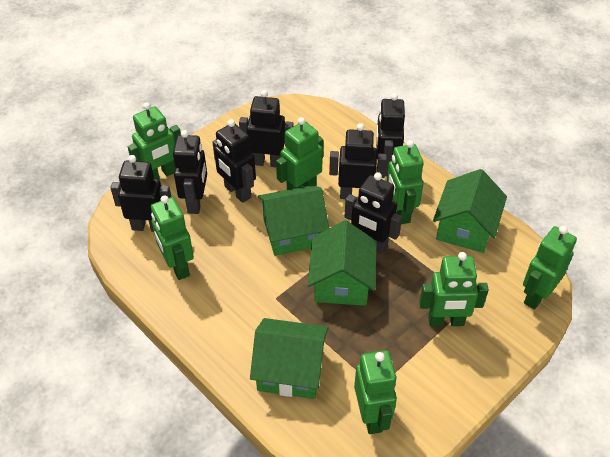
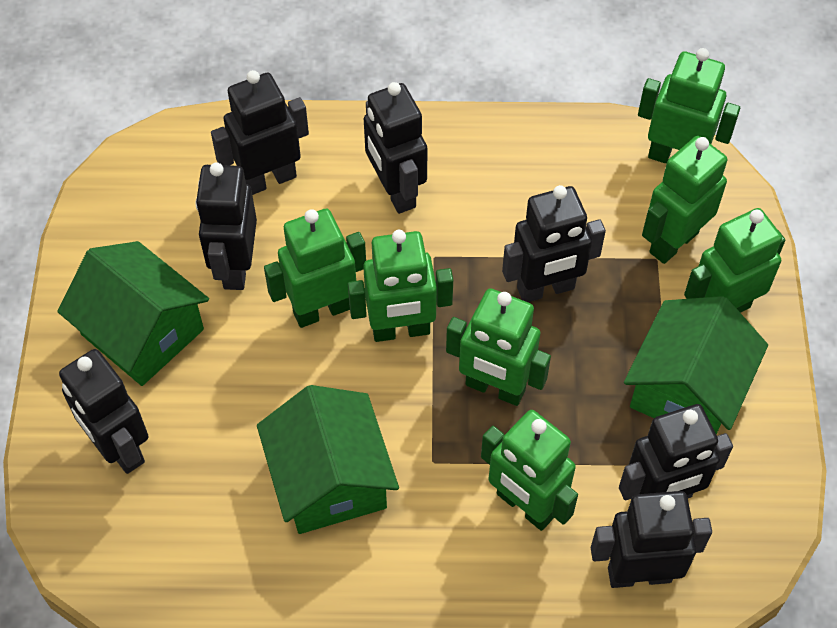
green house: 4 -> 3

